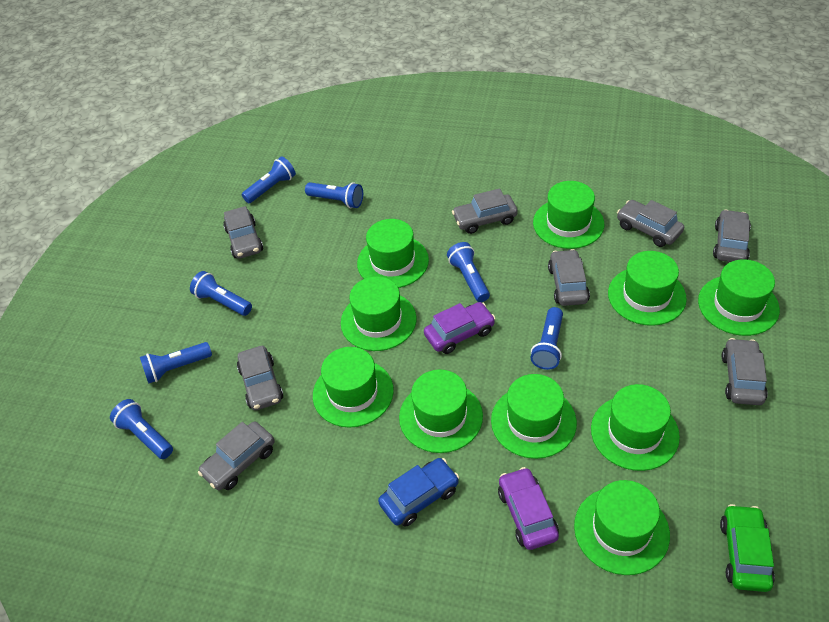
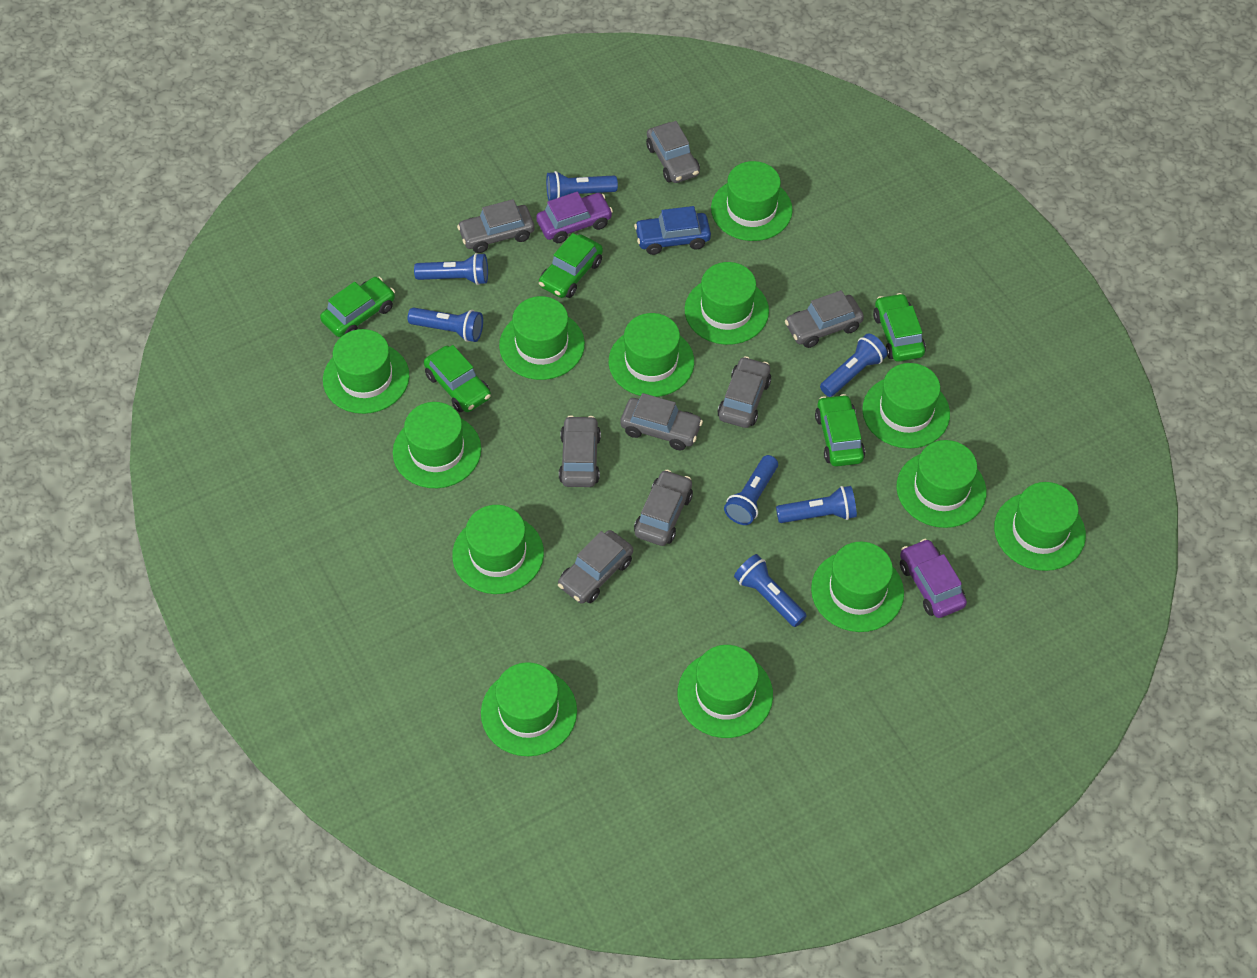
green car: 1 -> 5
green hat: 10 -> 13

